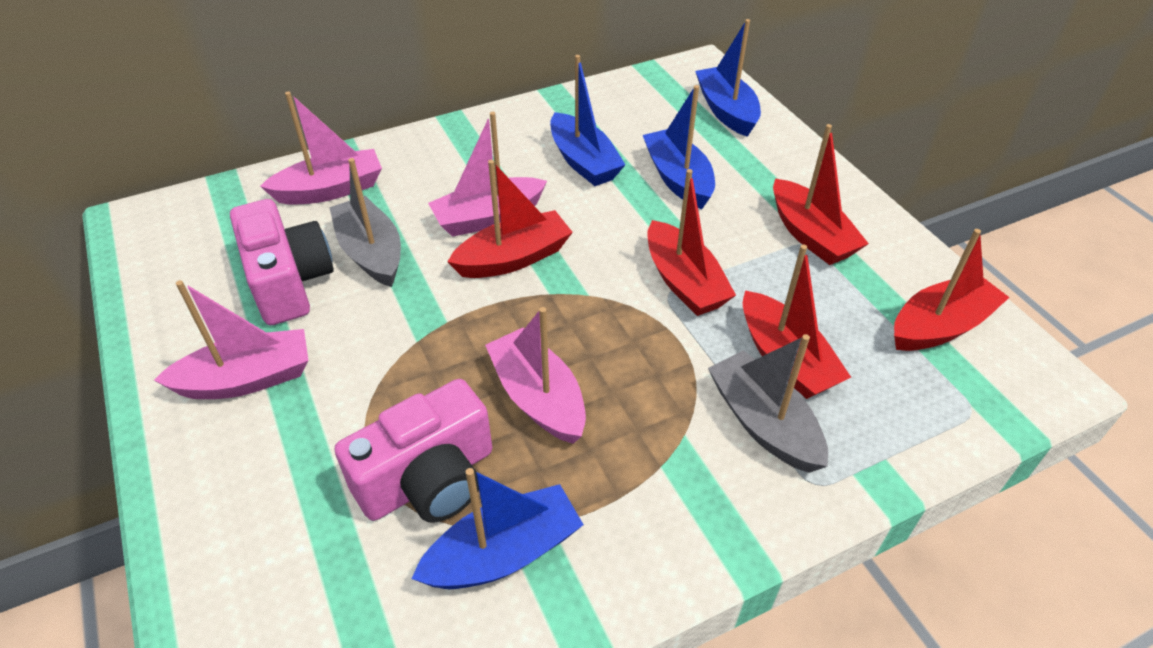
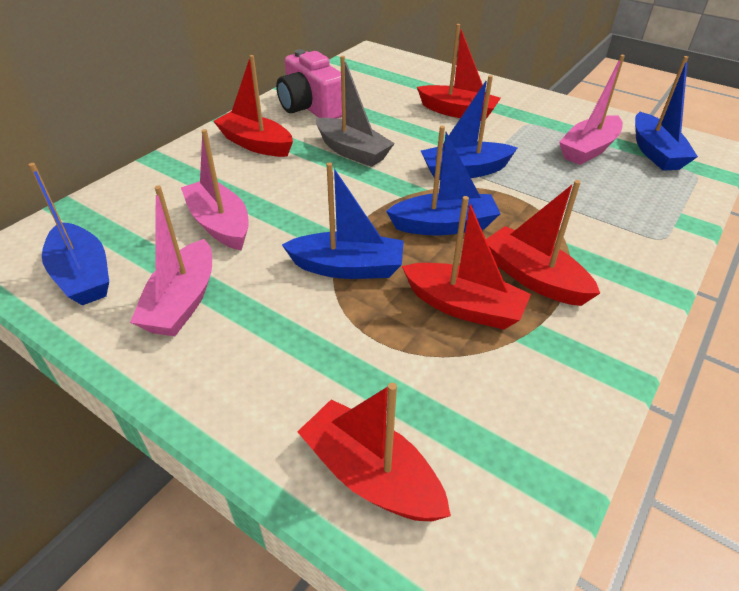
blue boat: 4 -> 5
grey boat: 2 -> 1
pink boat: 4 -> 3
pink camera: 2 -> 1

